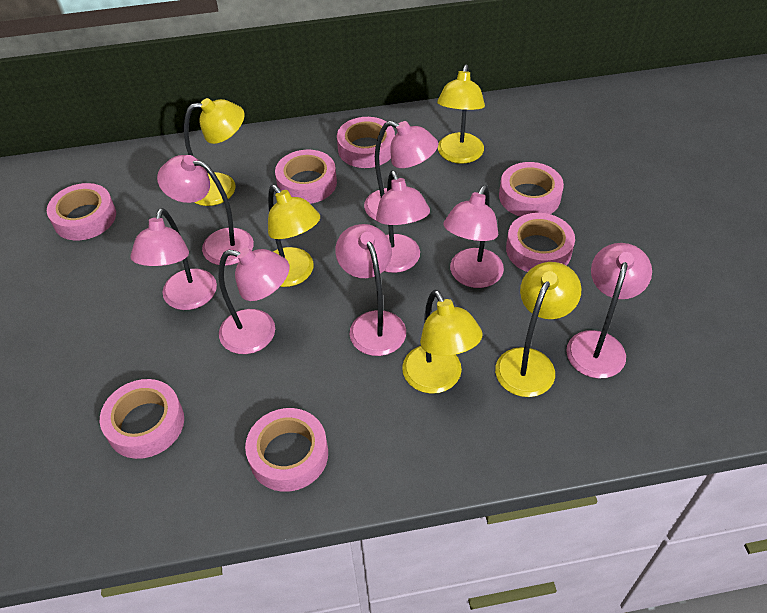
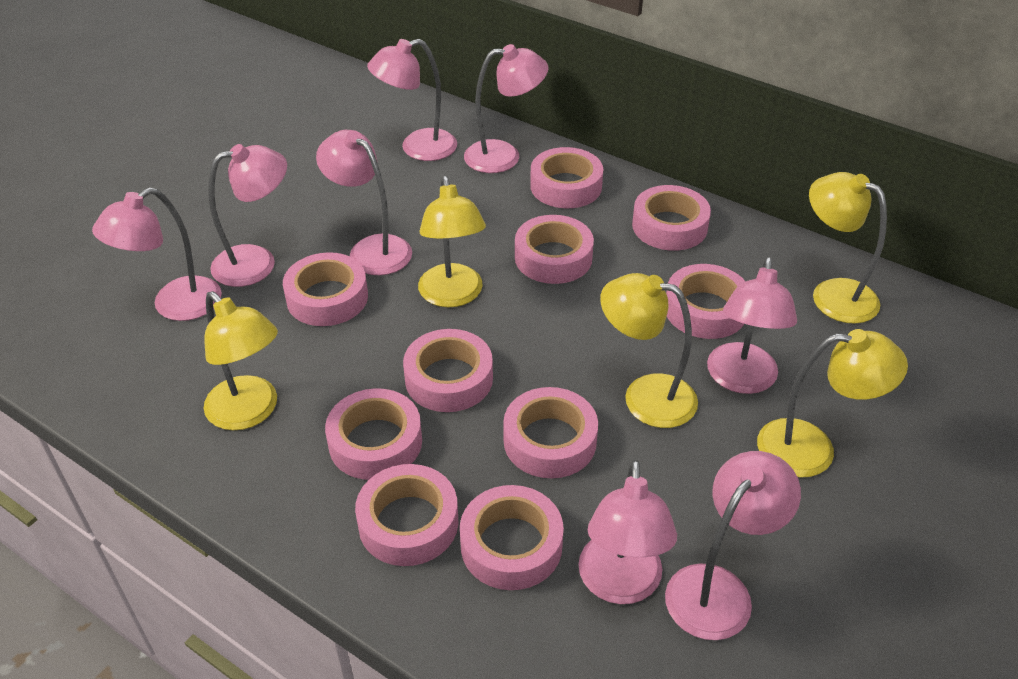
pink tape: 7 -> 10

